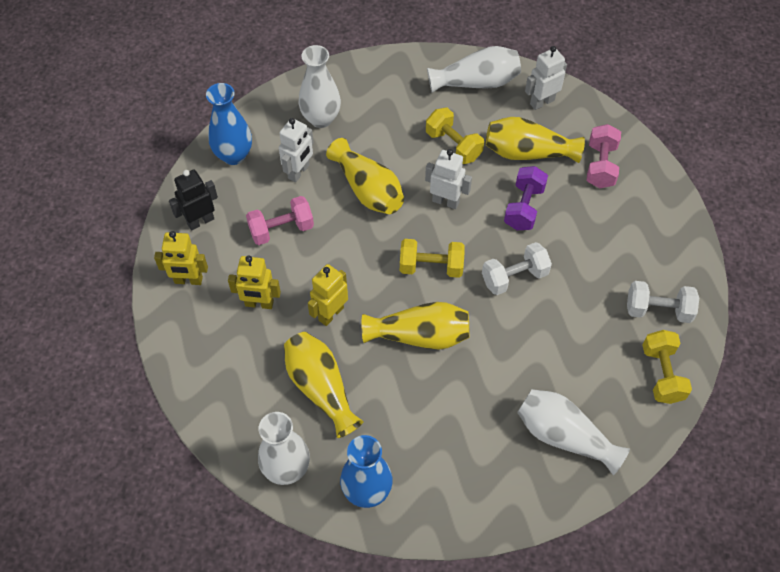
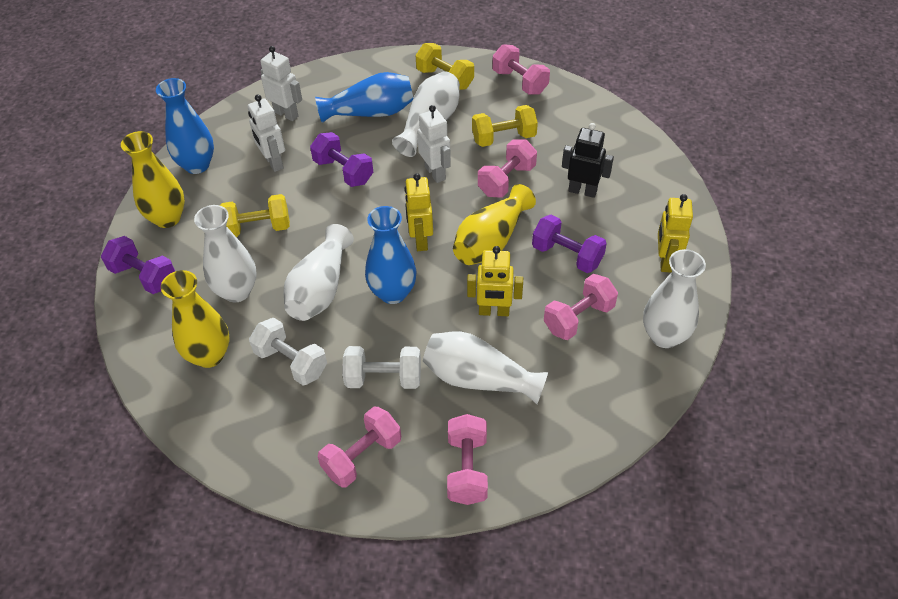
blue vase: 2 -> 3
pink dumbbell: 2 -> 5
purple dumbbell: 1 -> 3
white vase: 4 -> 5
yellow vase: 4 -> 3

